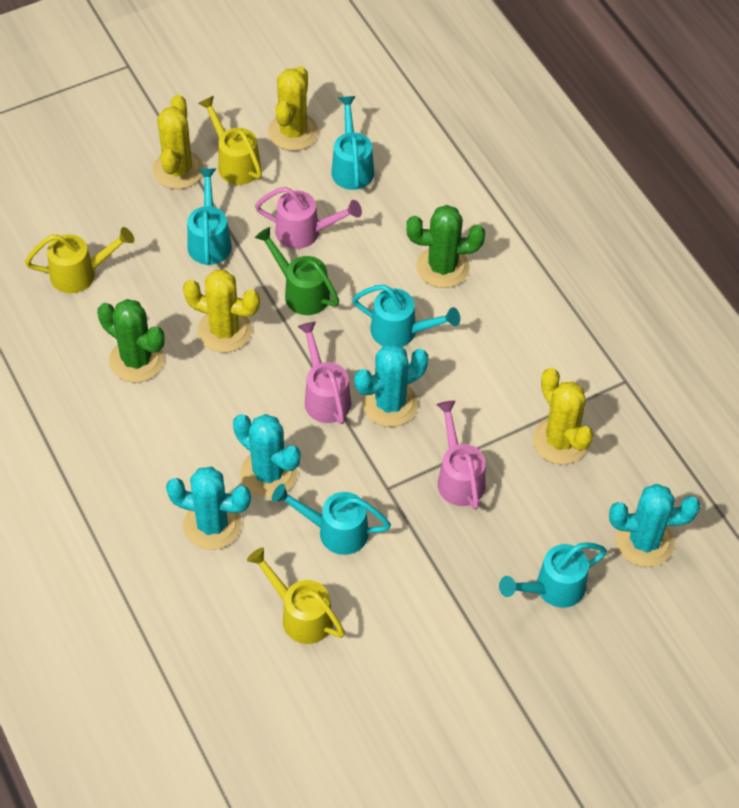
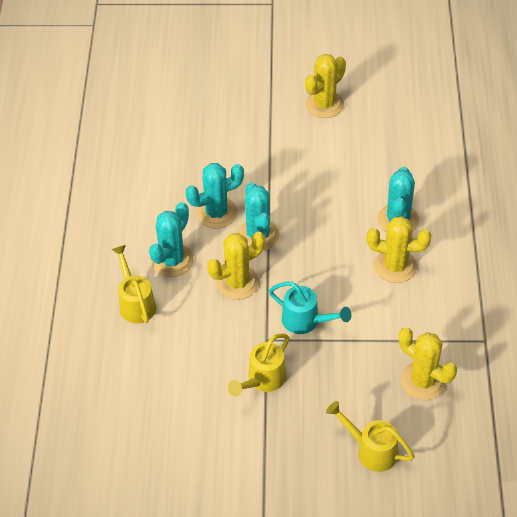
green cactus: 2 -> 0
green watering can: 1 -> 0
pink watering can: 3 -> 0
turquoise watering can: 5 -> 1

